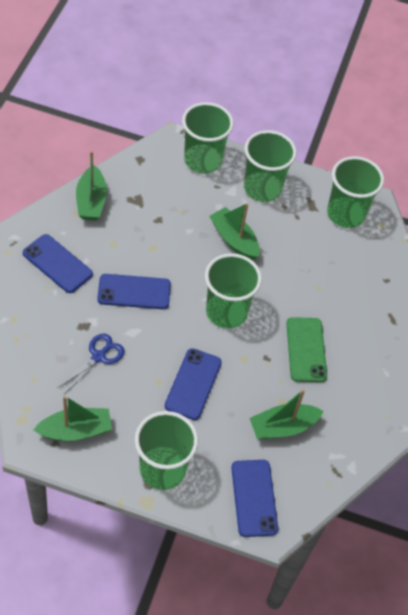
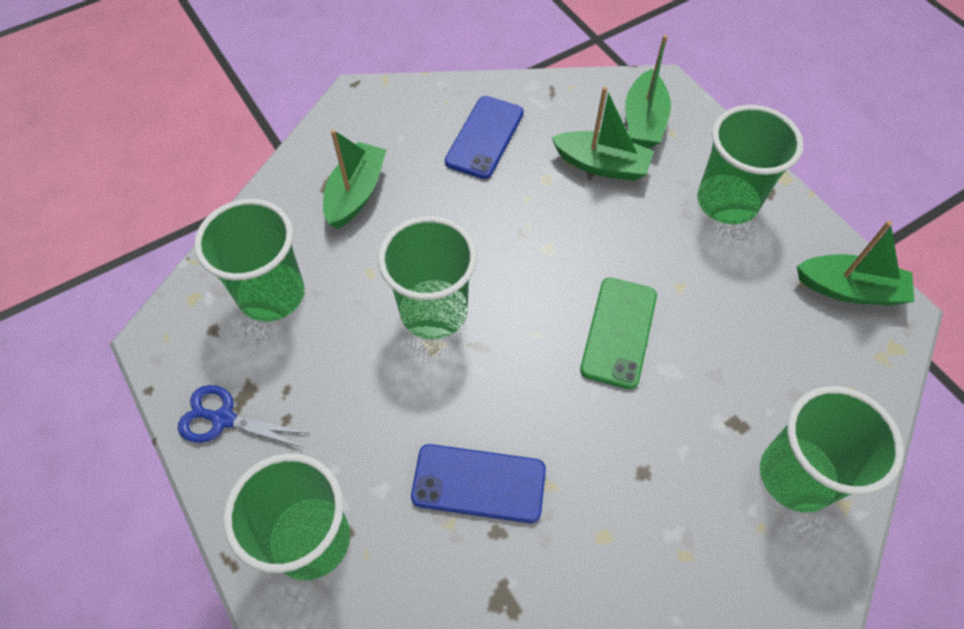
blue phone: 4 -> 2

